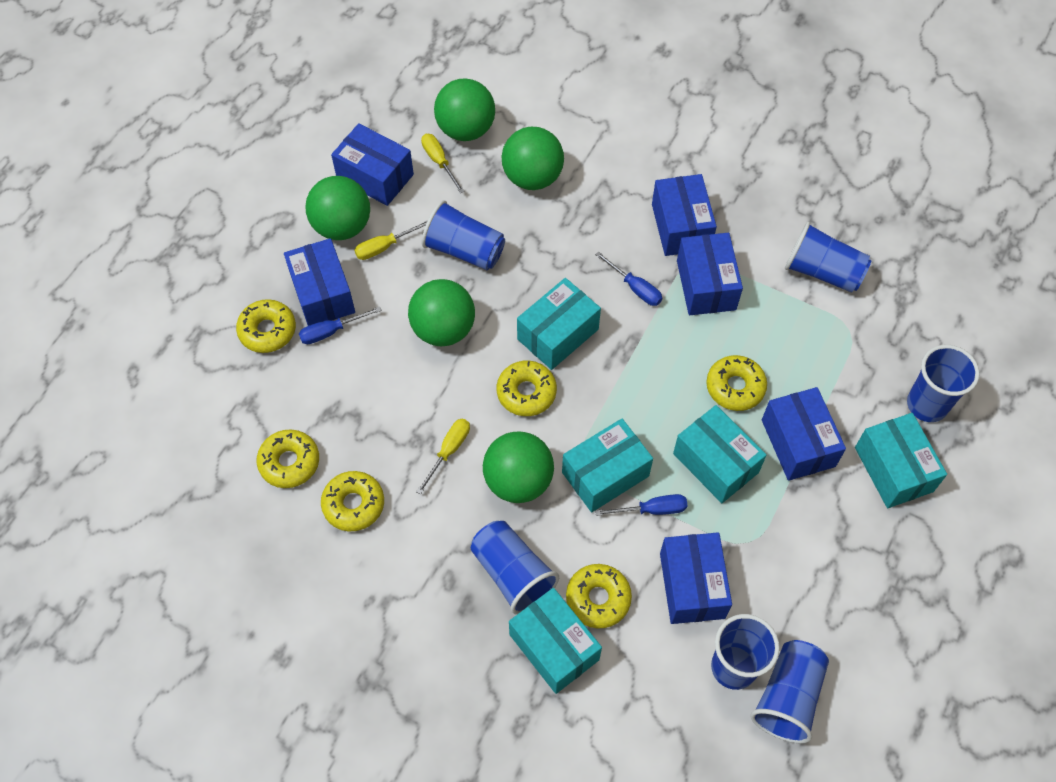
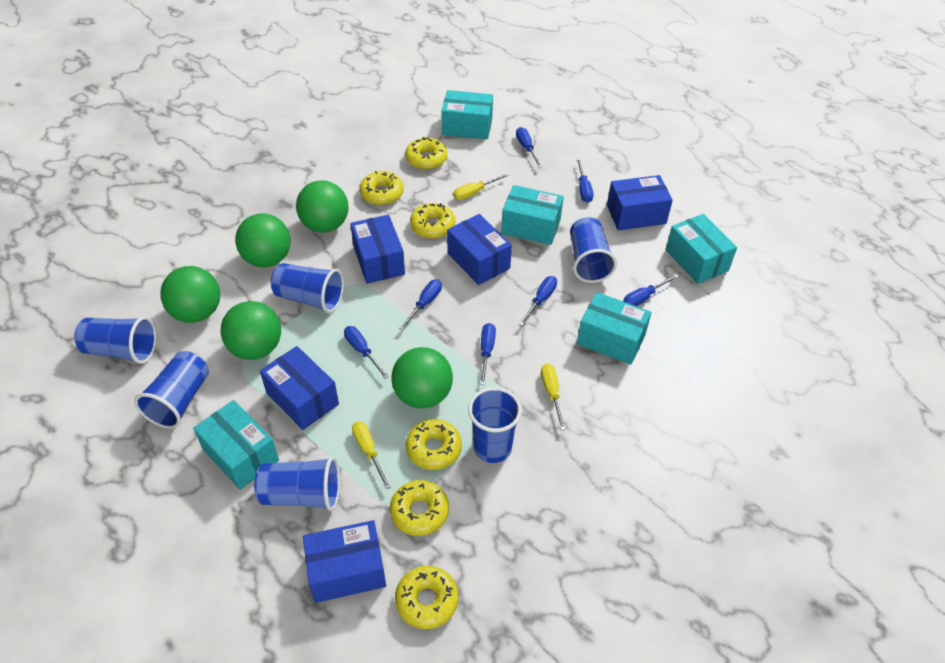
blue box: 6 -> 5
blue screwdriver: 3 -> 7

